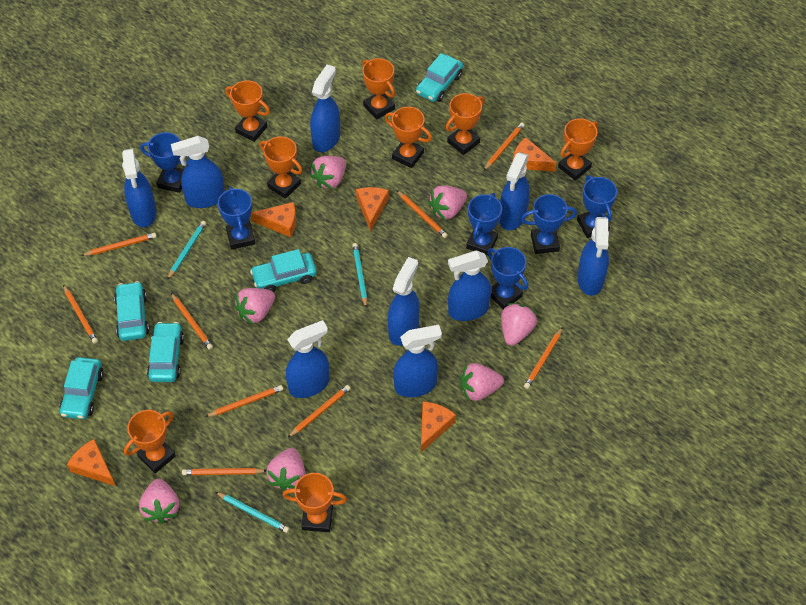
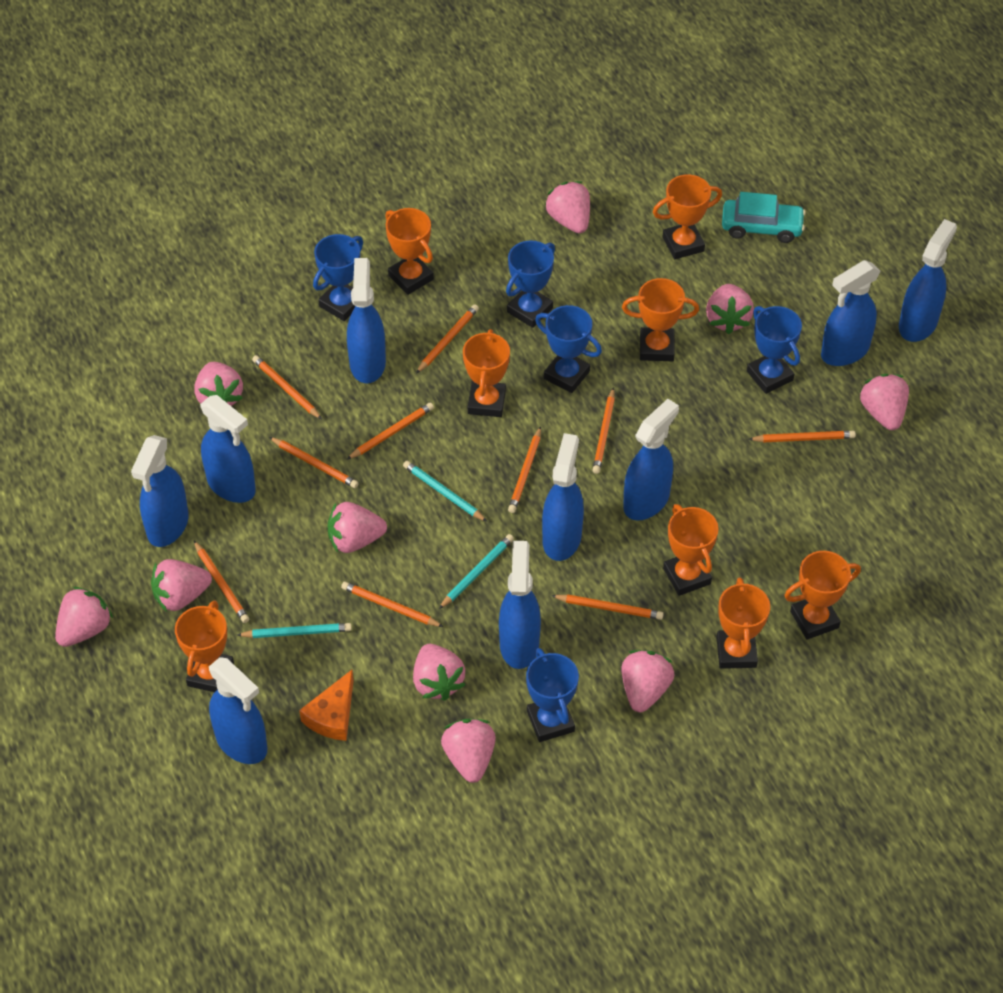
blue trophy: 6 -> 5
orange cheese: 5 -> 1
orange pencil: 9 -> 10
pink strawberry: 7 -> 10
turquoise car: 5 -> 1

